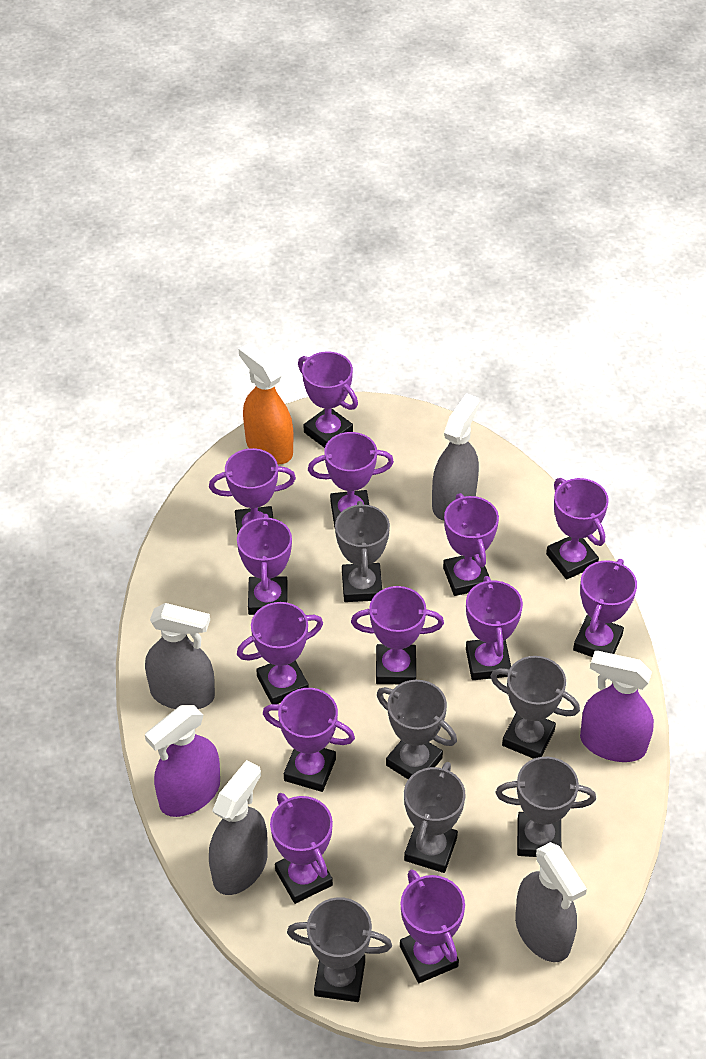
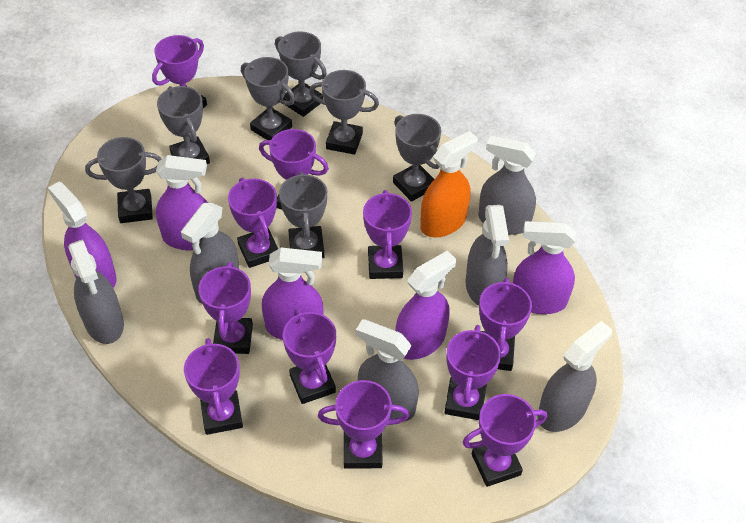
grey spray bottle: 4 -> 6
grey trophy: 6 -> 7
purple spray bottle: 2 -> 5
purple trophy: 13 -> 11

